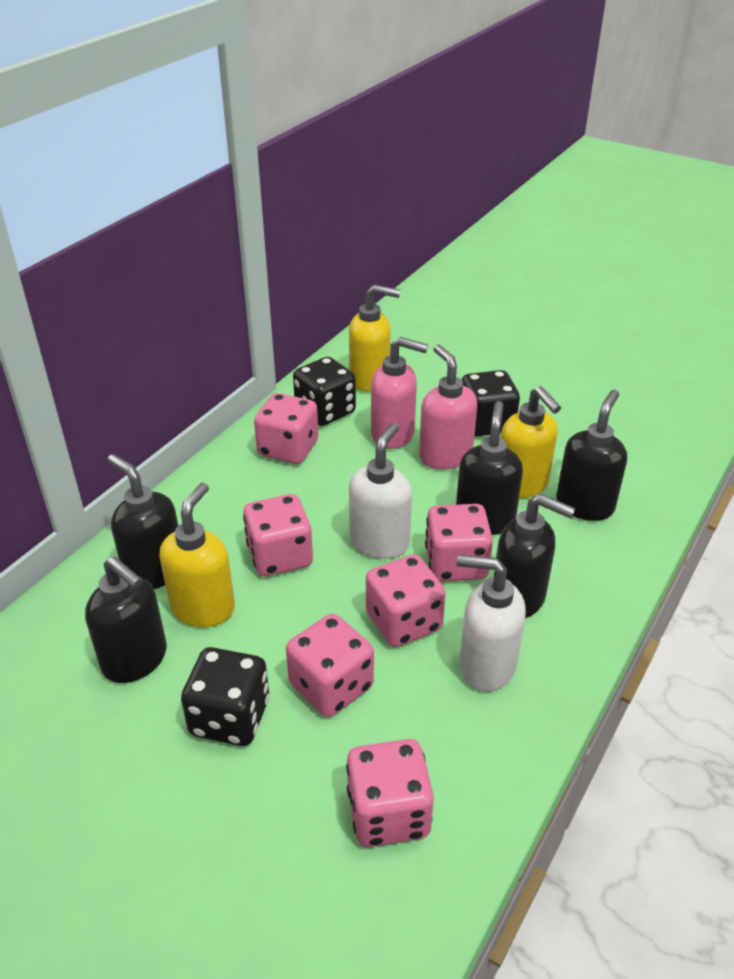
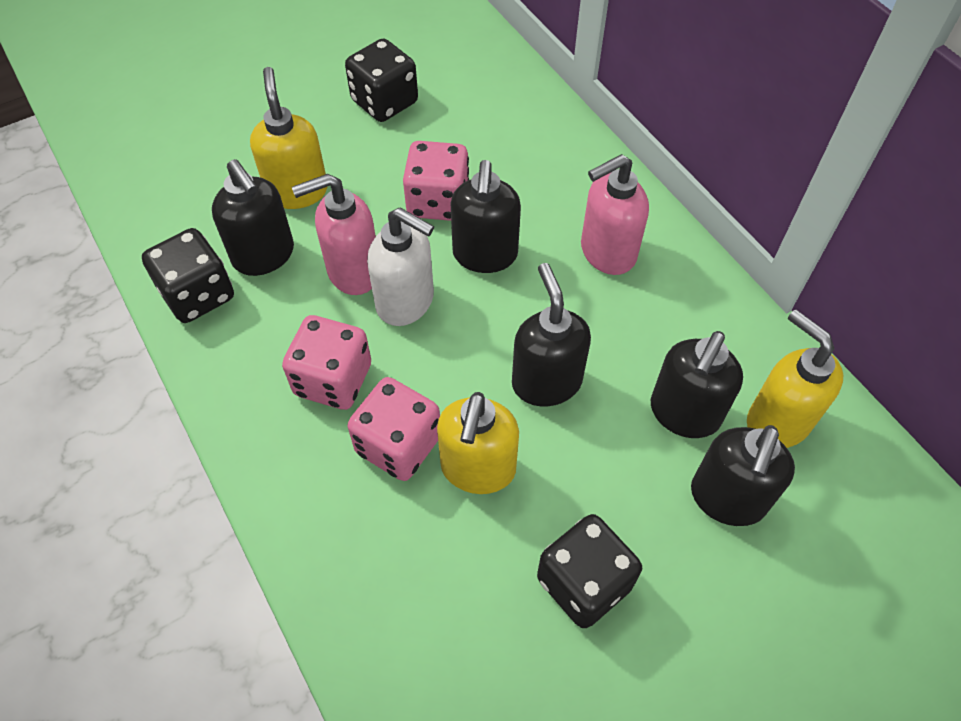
pink dice: 6 -> 3
white soap dispenser: 2 -> 1

